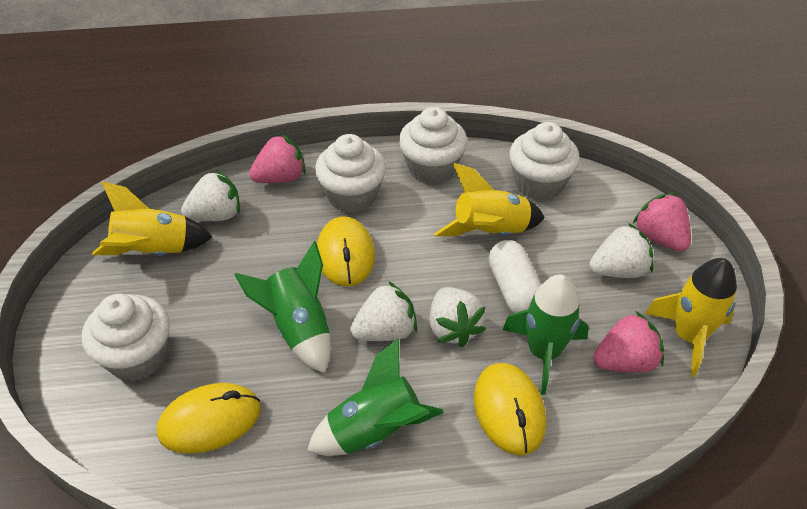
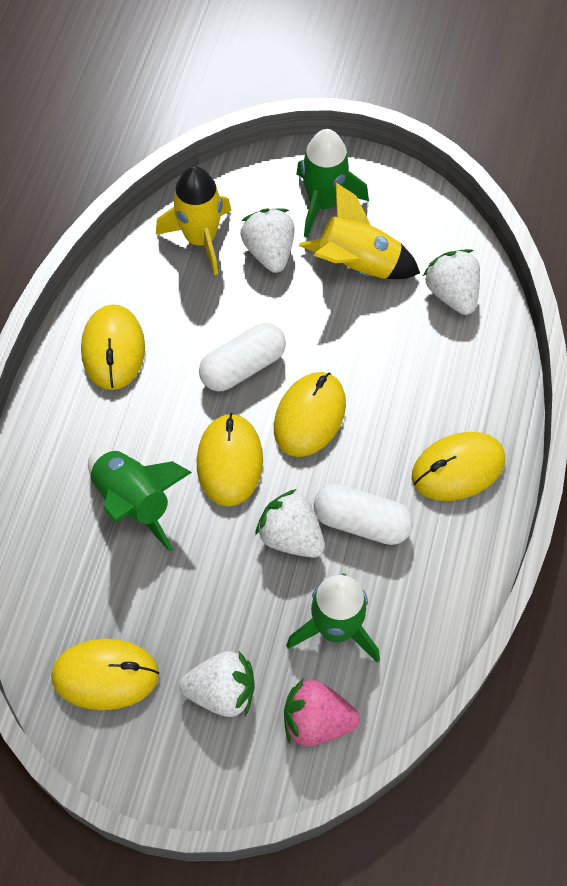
pink strawberry: 3 -> 1
white capsule: 1 -> 2
white cupcake: 4 -> 0
yellow mouse: 3 -> 5
yellow rocket: 3 -> 2

